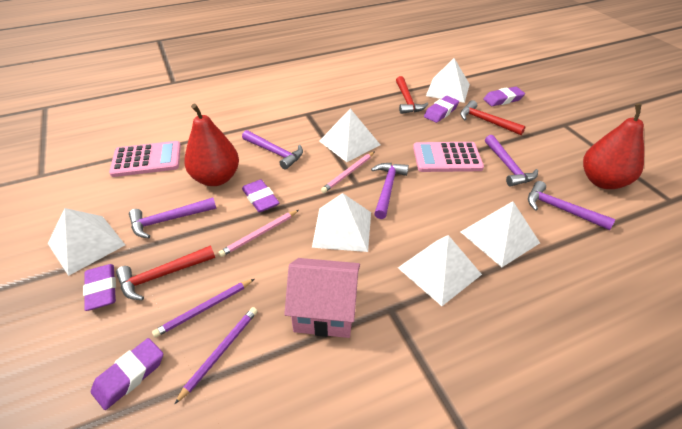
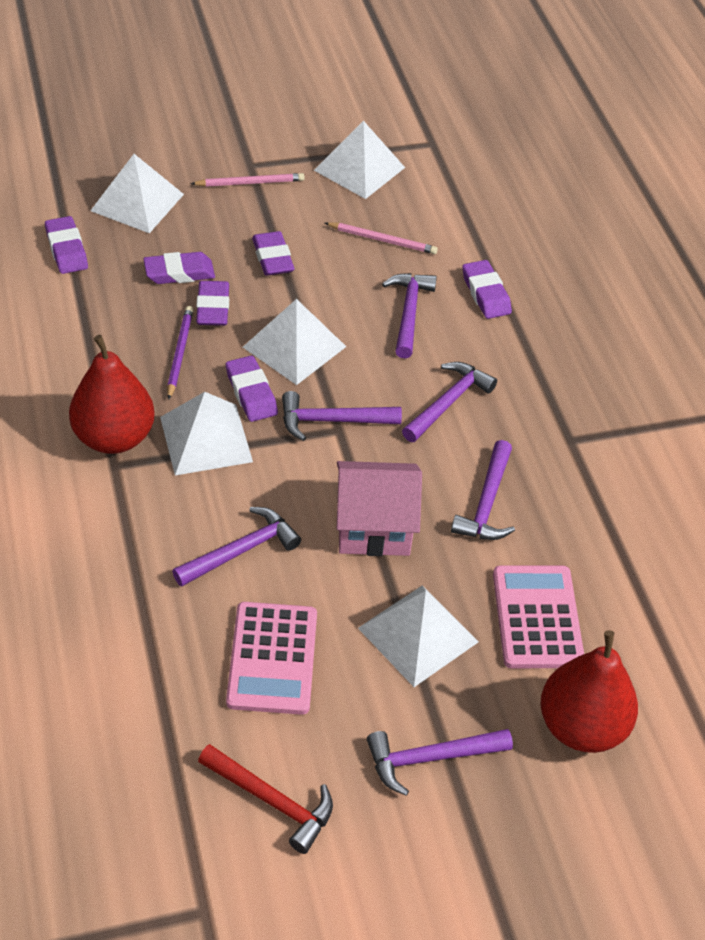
purple eraser: 5 -> 6
purple hammer: 5 -> 6
purple pencil: 2 -> 1
red hammer: 3 -> 1
white pyramid: 6 -> 5

